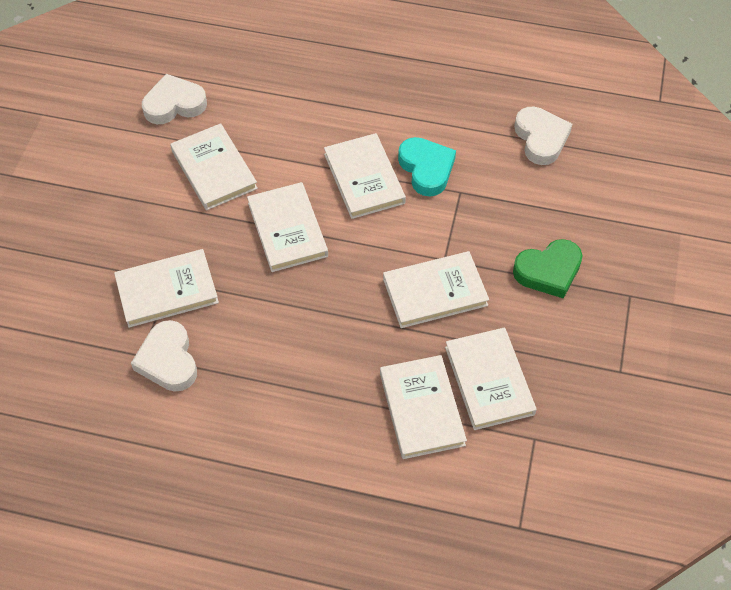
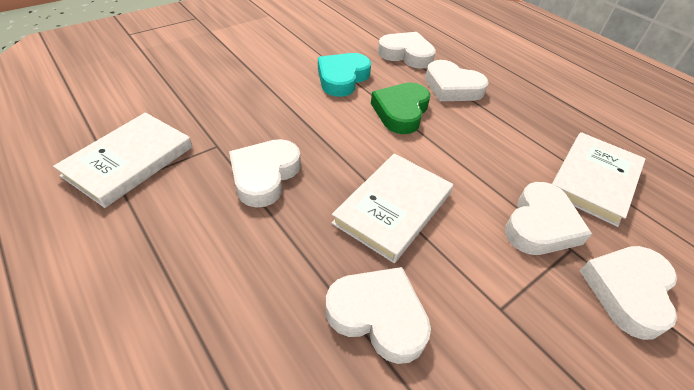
white book: 7 -> 3
white heart: 3 -> 6

